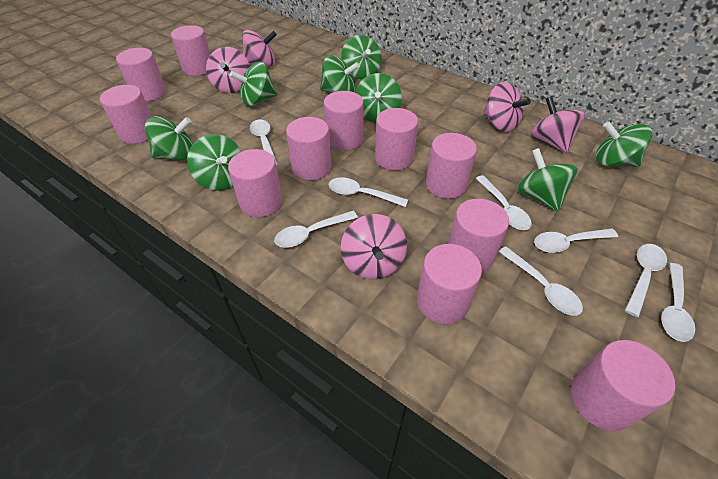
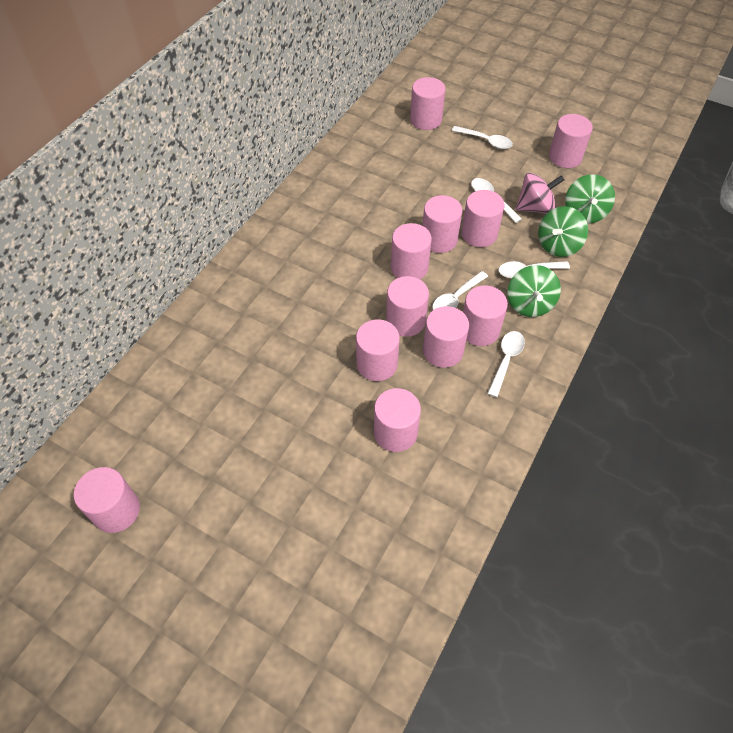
green spinning top: 8 -> 3
pink spinning top: 5 -> 1
white spoon: 8 -> 5

